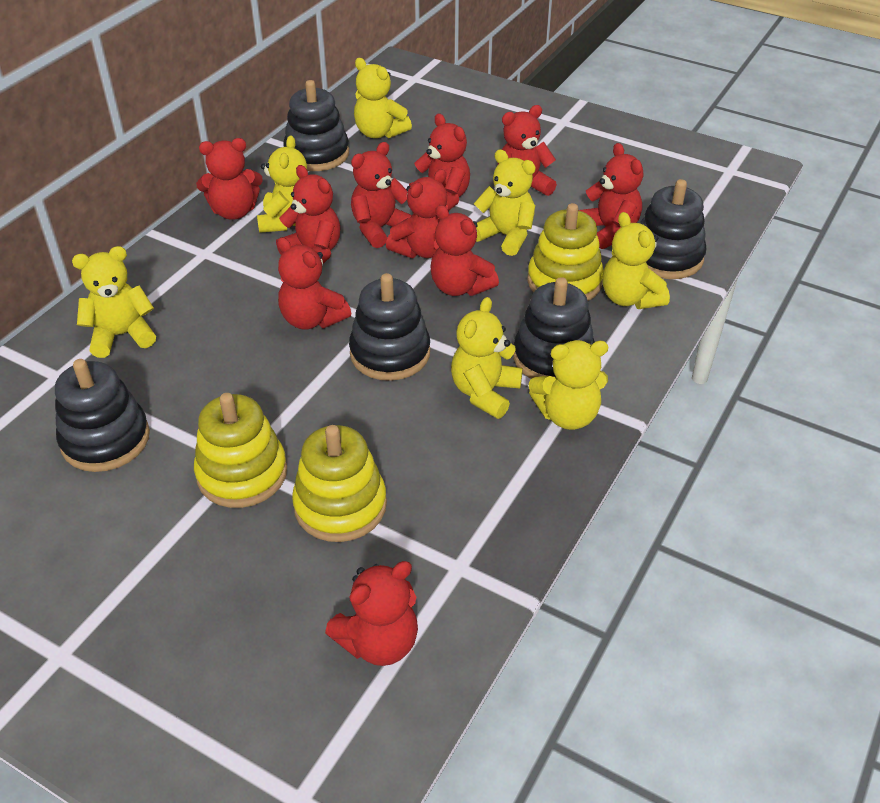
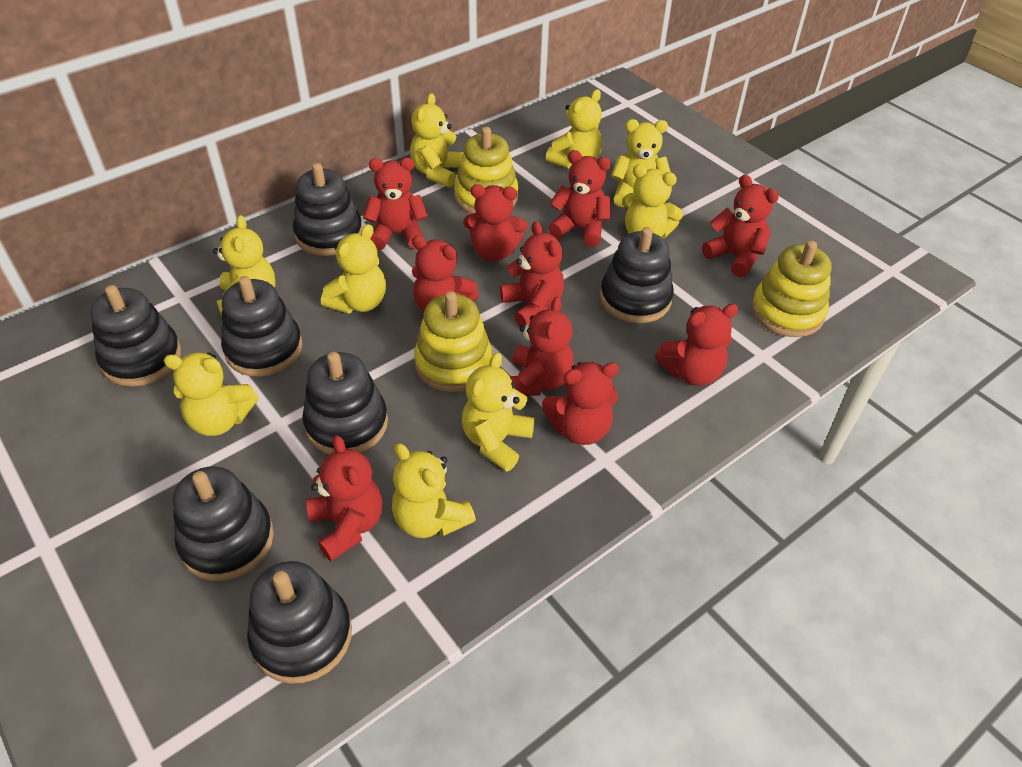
black stacking toy: 5 -> 7
yellow teddy bear: 7 -> 9

